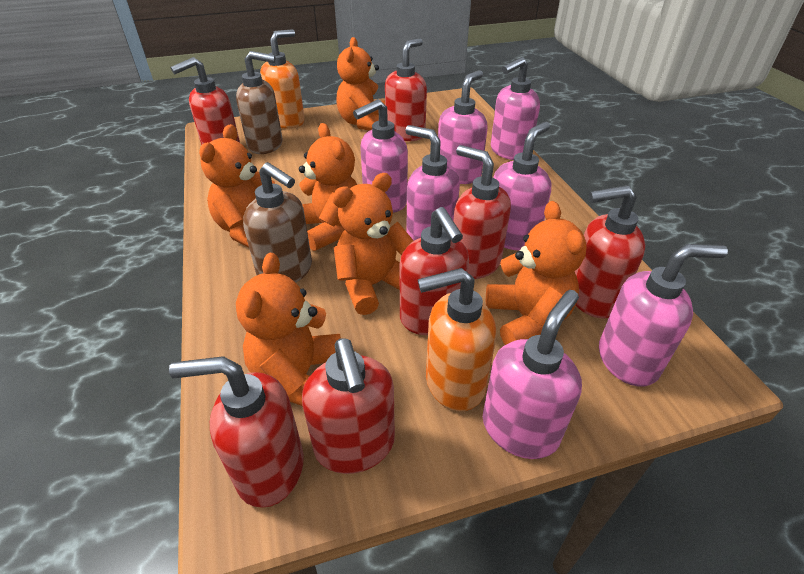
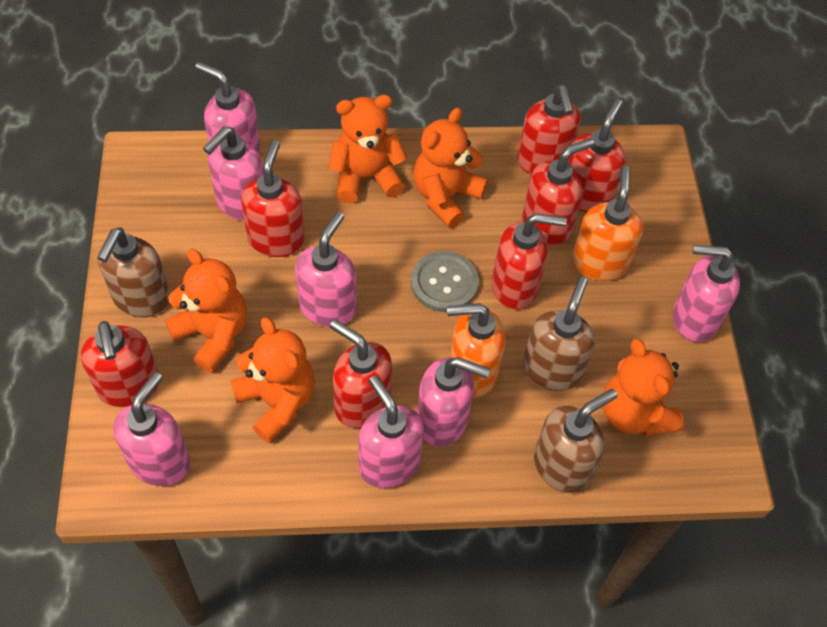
brown soap dispenser: 2 -> 3
grey button: 0 -> 1
orange teddy bear: 6 -> 5

